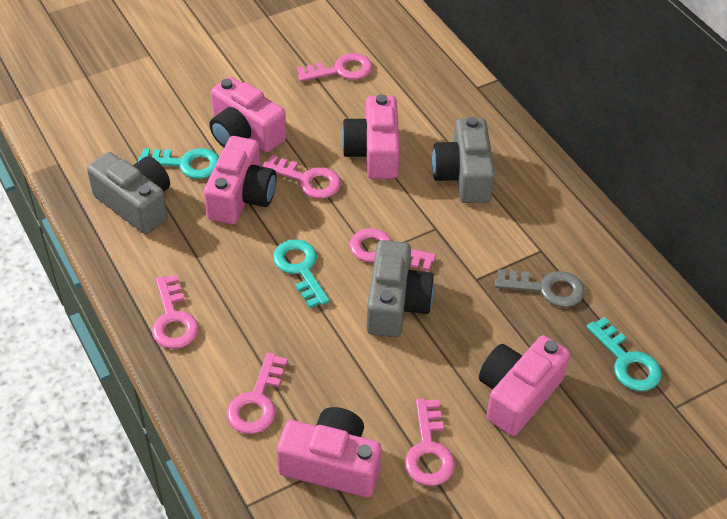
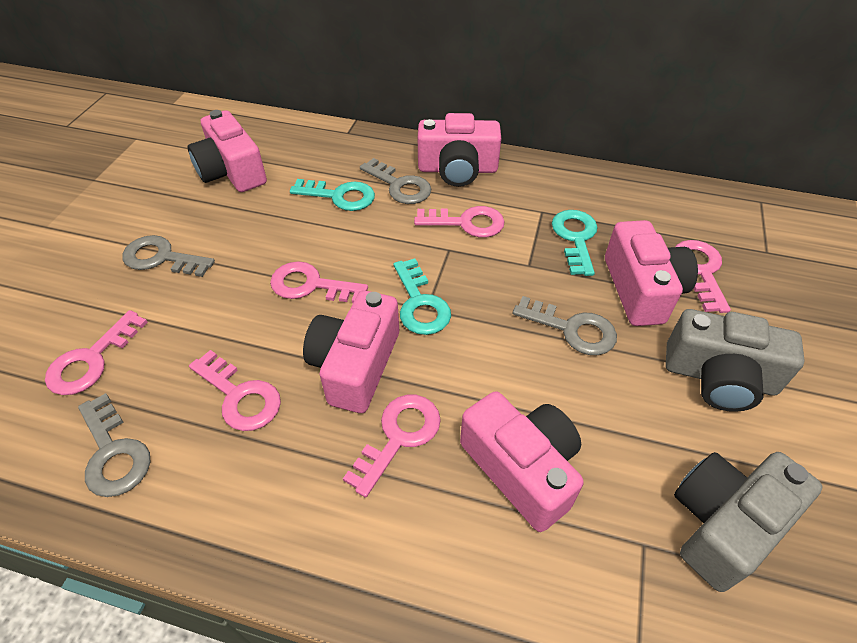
grey camera: 3 -> 2
grey key: 1 -> 4

